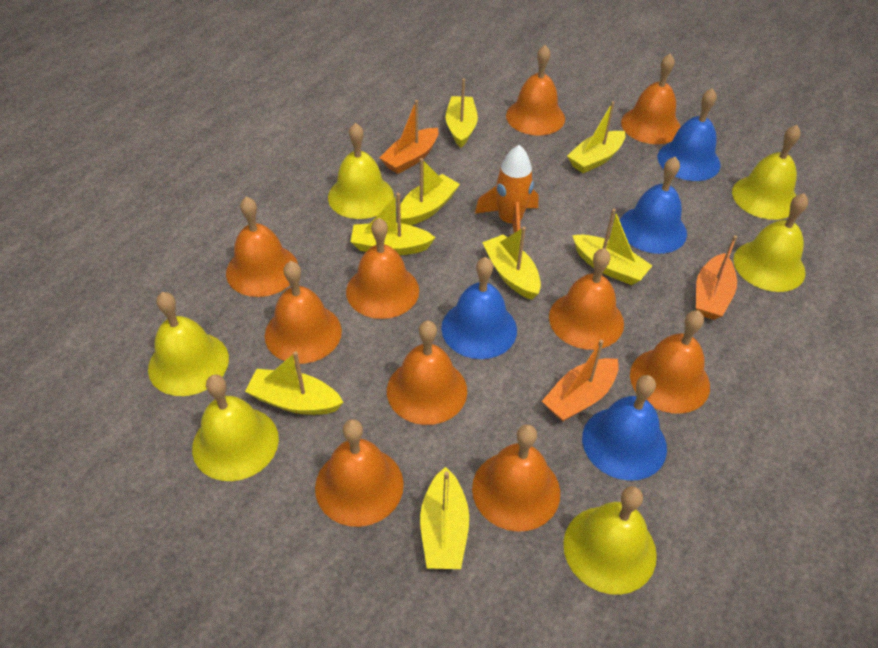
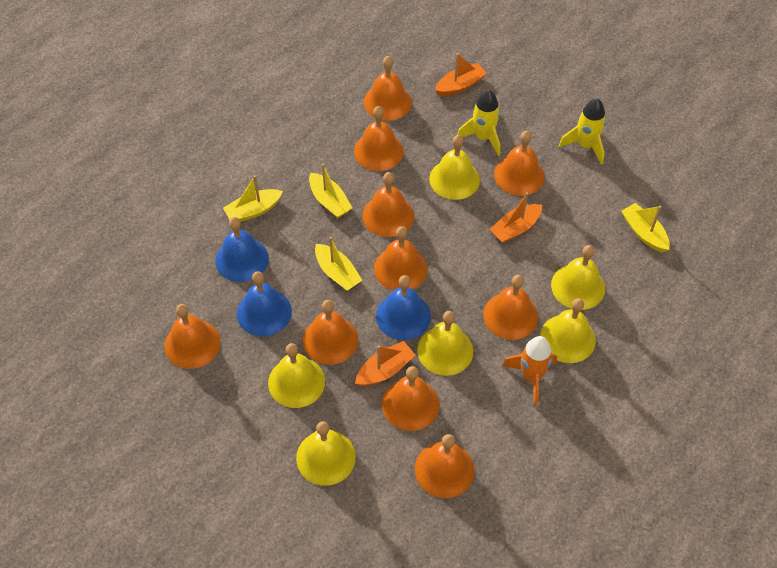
blue bell: 4 -> 3
yellow boat: 8 -> 4
yellow rocket: 0 -> 2

